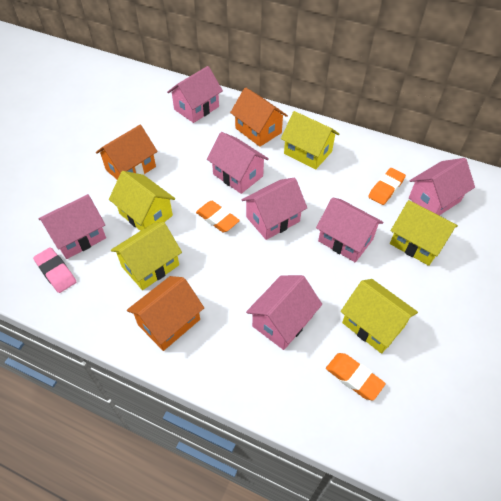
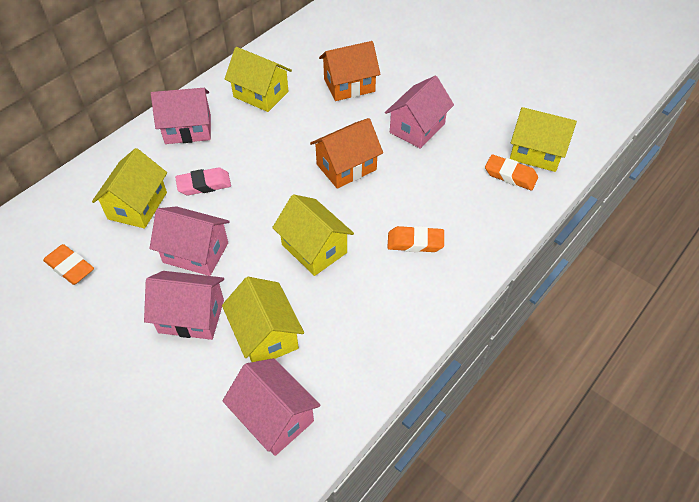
orange house: 3 -> 2
pink house: 7 -> 5

